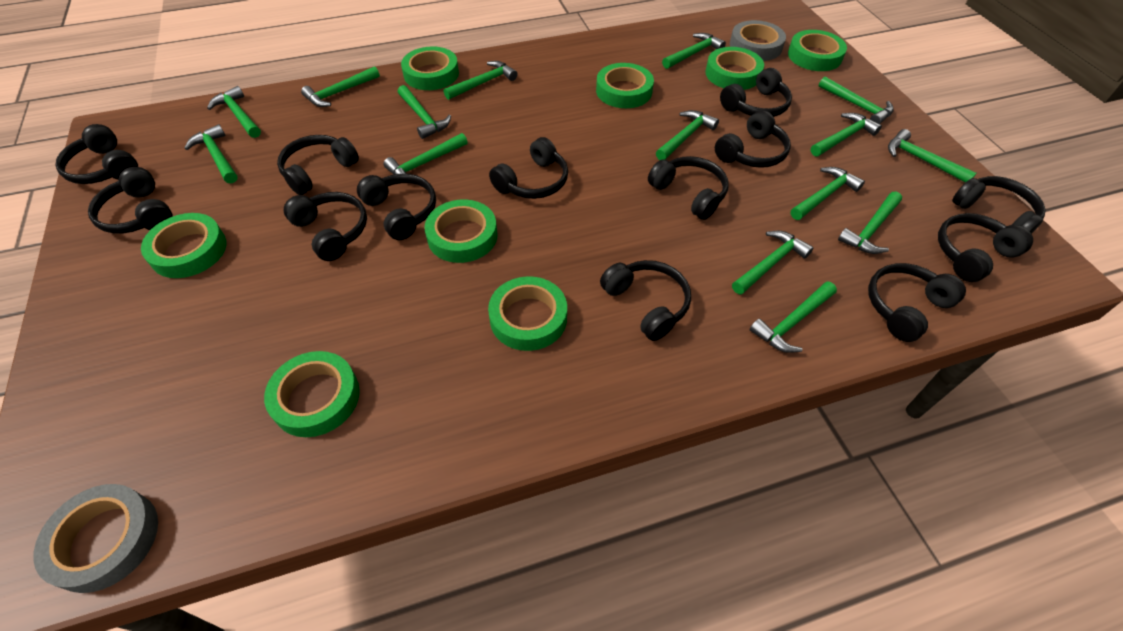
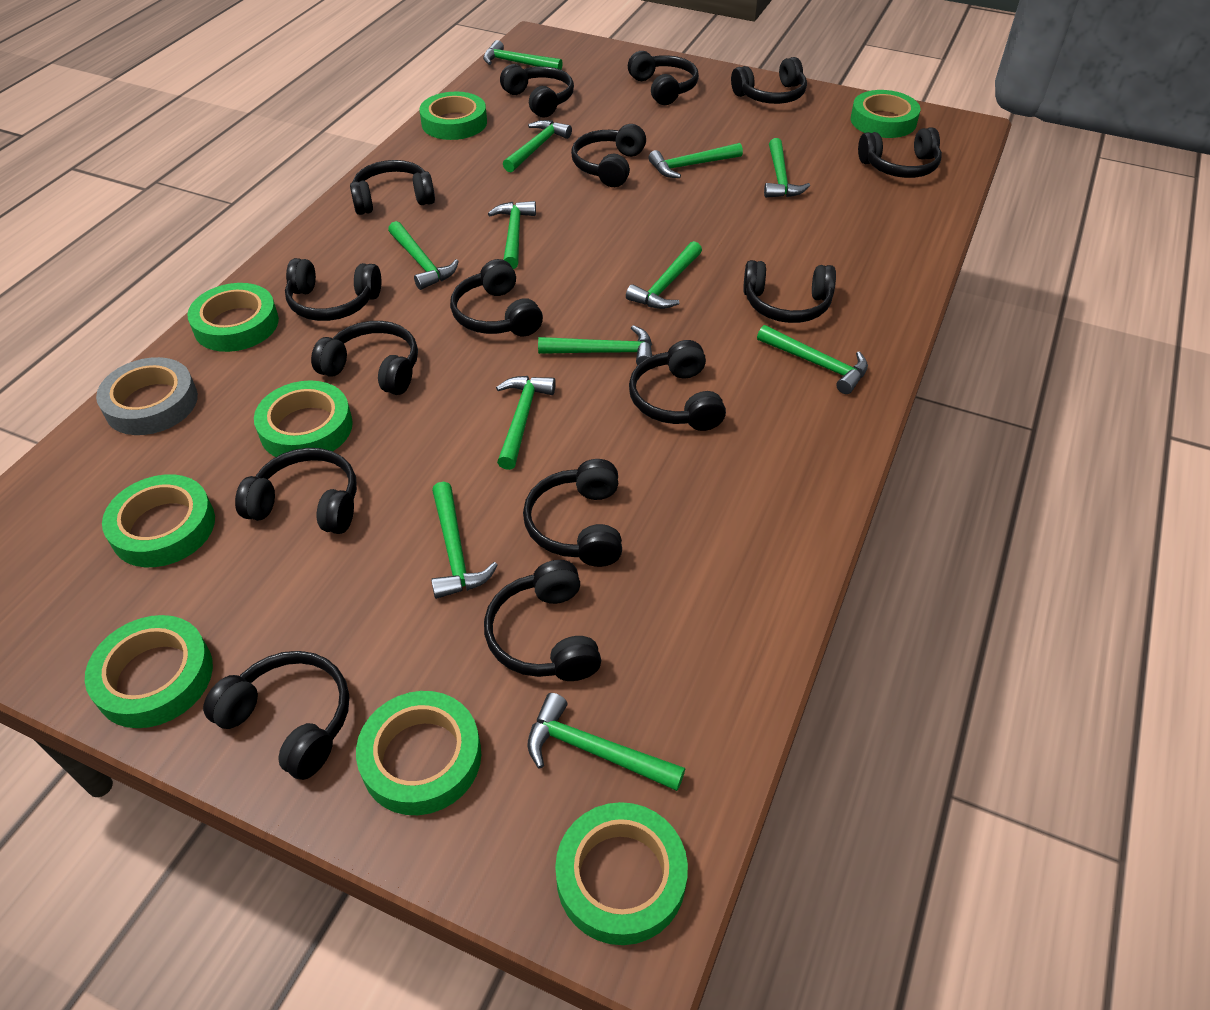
black headphones: 13 -> 15
green hammer: 15 -> 12
grey tape: 2 -> 1

